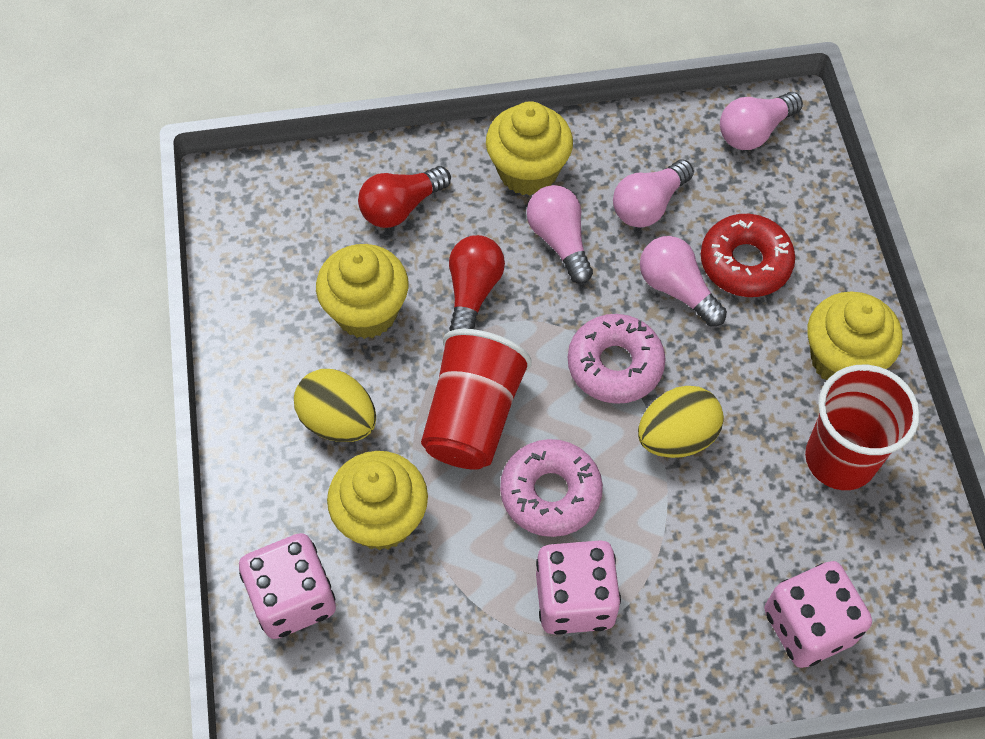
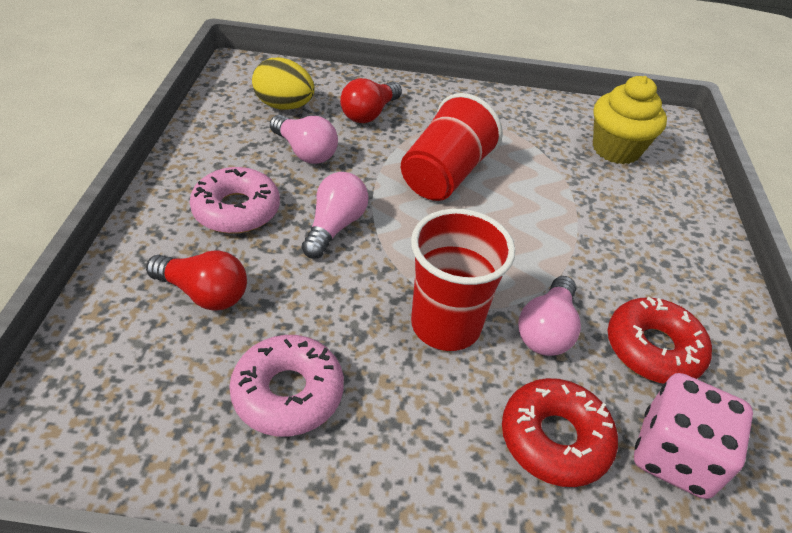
pink dice: 3 -> 1
pink light bulb: 4 -> 3
red donut: 1 -> 2
yellow cupcake: 4 -> 1
yellow egg: 2 -> 1

